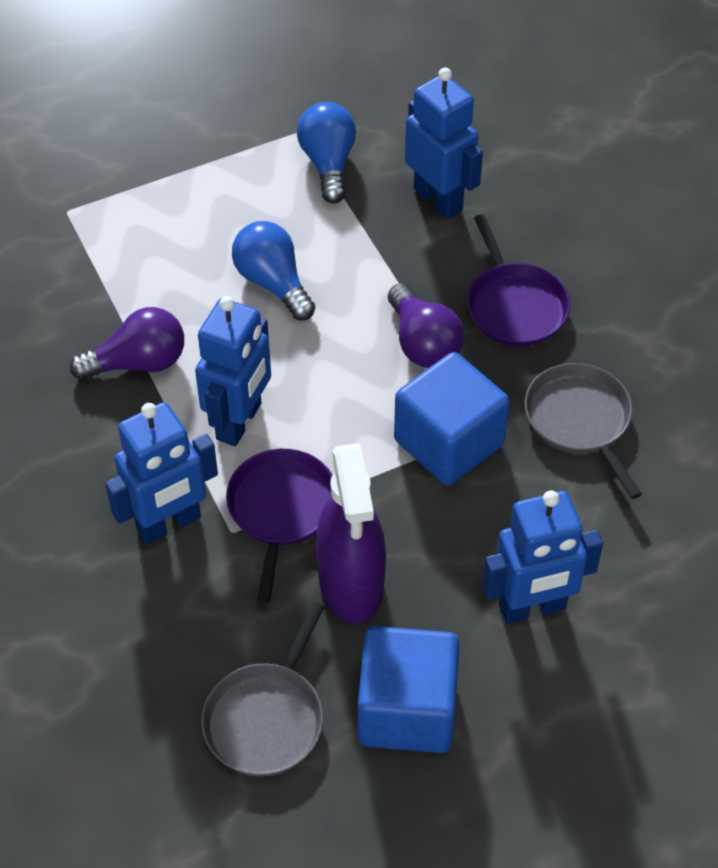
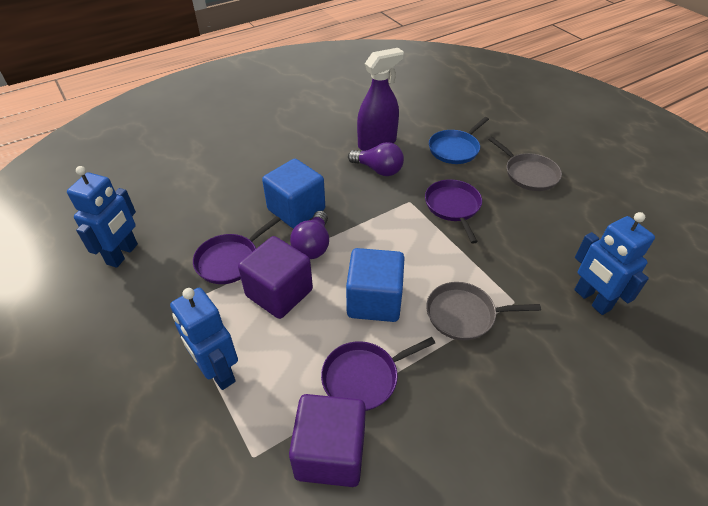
blue light bulb: 2 -> 0
blue pan: 0 -> 1
blue robot: 4 -> 3
purple cube: 0 -> 2
purple pan: 2 -> 3

